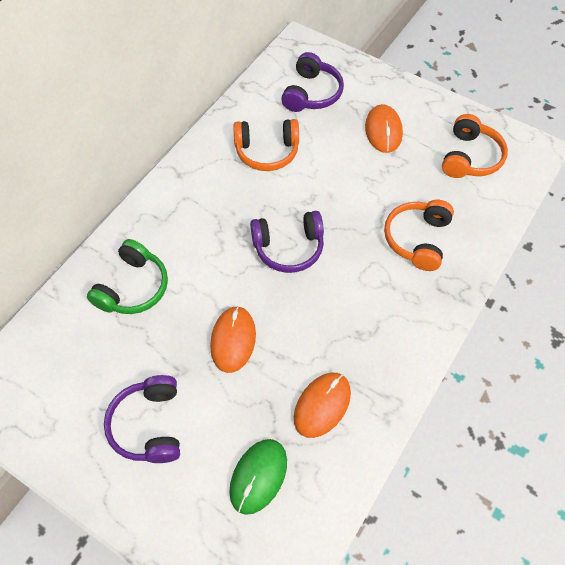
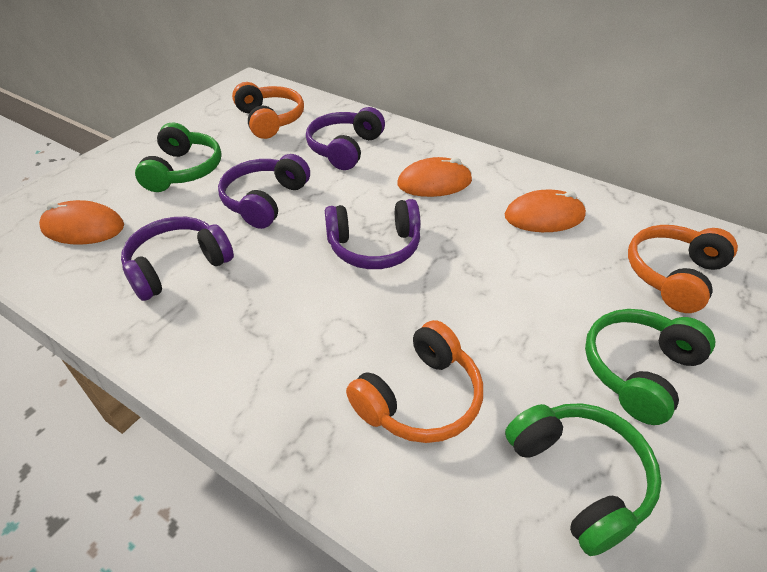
green headphones: 1 -> 3
green mouse: 1 -> 0
purple headphones: 3 -> 4

